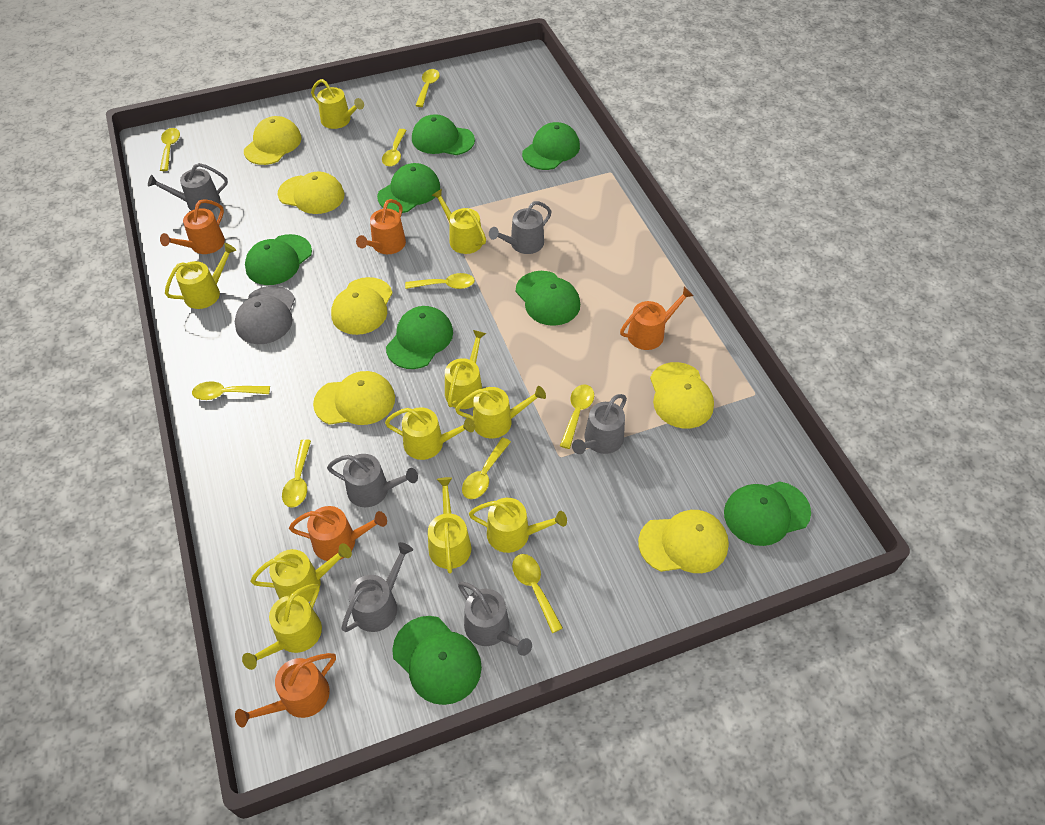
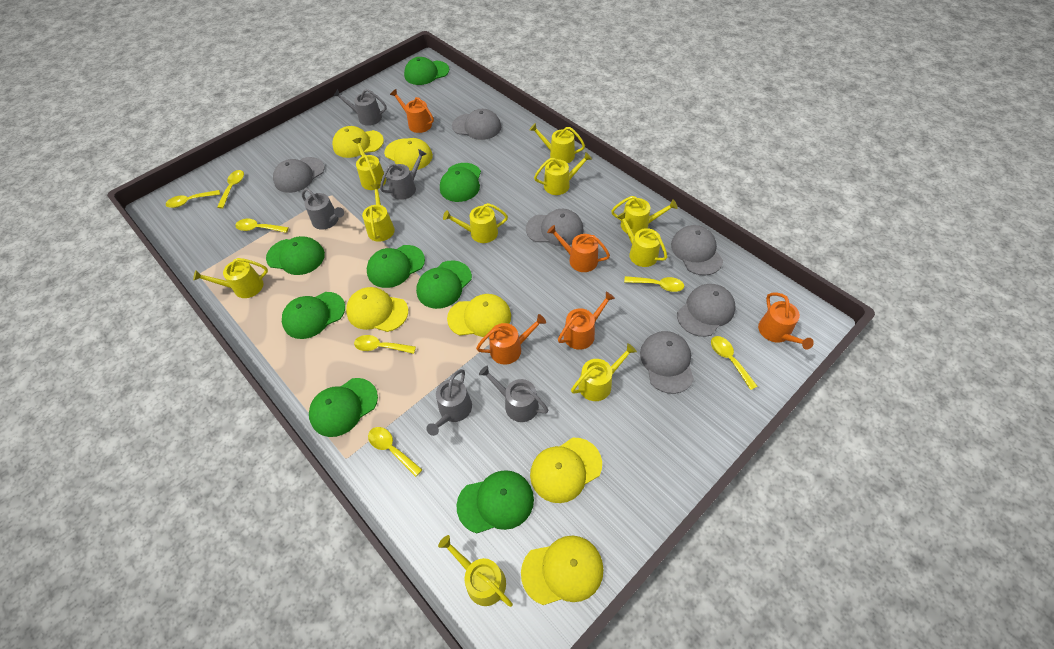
grey cap: 1 -> 6
grey watering can: 6 -> 5
yellow spoon: 9 -> 7

